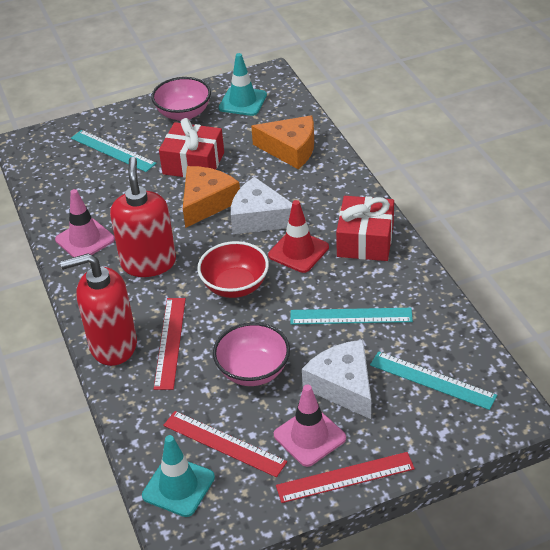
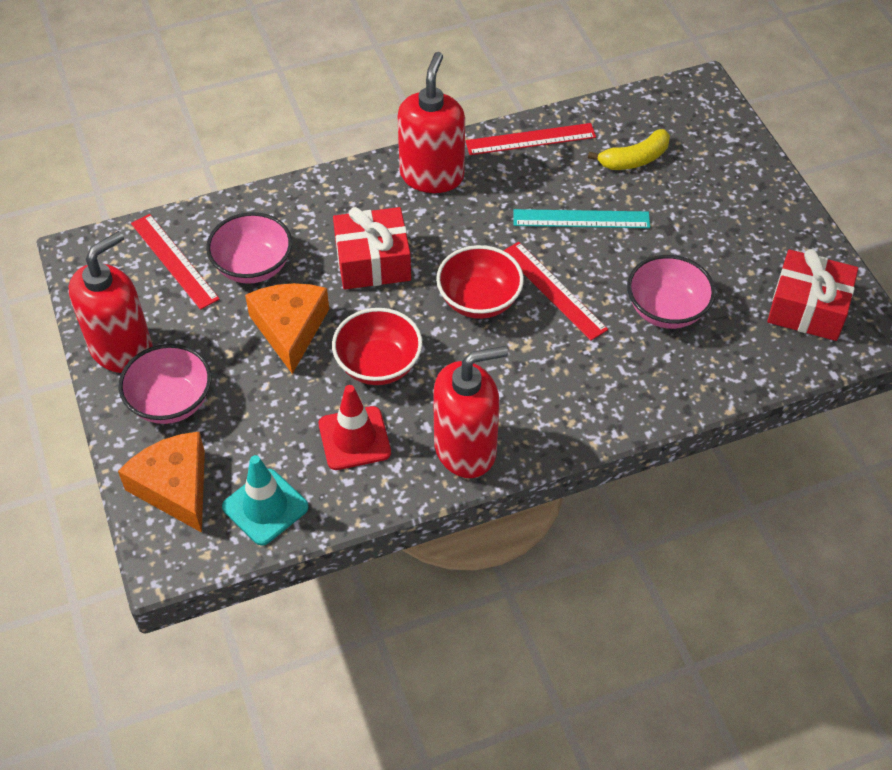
pink bowl: 2 -> 3
pink traffic cone: 2 -> 0
red bowl: 1 -> 2
red soap dispenser: 2 -> 3
turquoise ruler: 3 -> 1
turquoise traffic cone: 2 -> 1
white cheese: 2 -> 0
yellow banana: 0 -> 1

